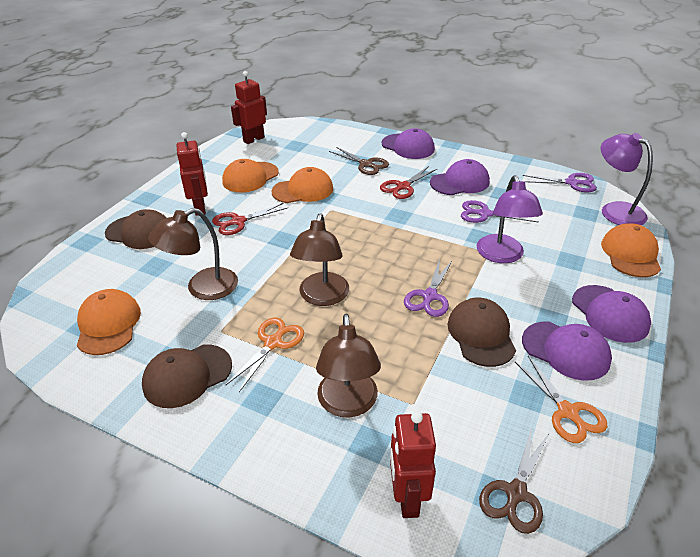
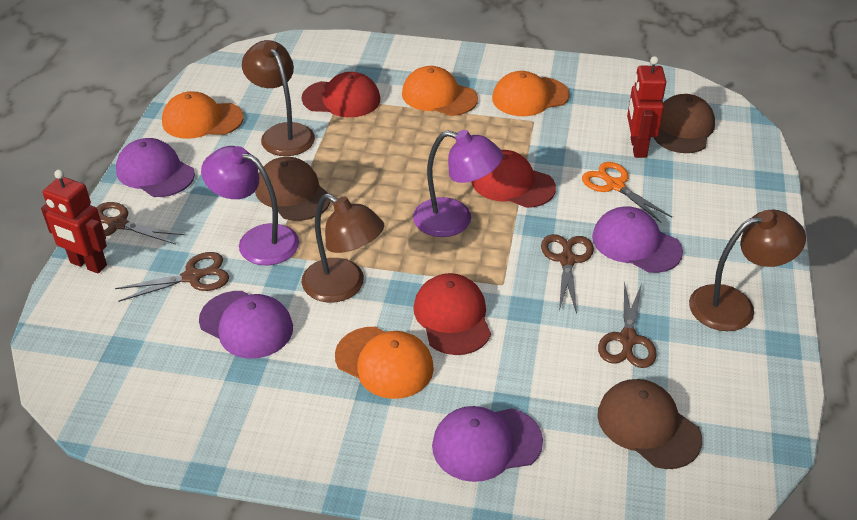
brown scissors: 2 -> 4
orange scissors: 2 -> 1
purple scissors: 3 -> 0
red cap: 0 -> 3
red robot: 3 -> 2
red scissors: 2 -> 0

